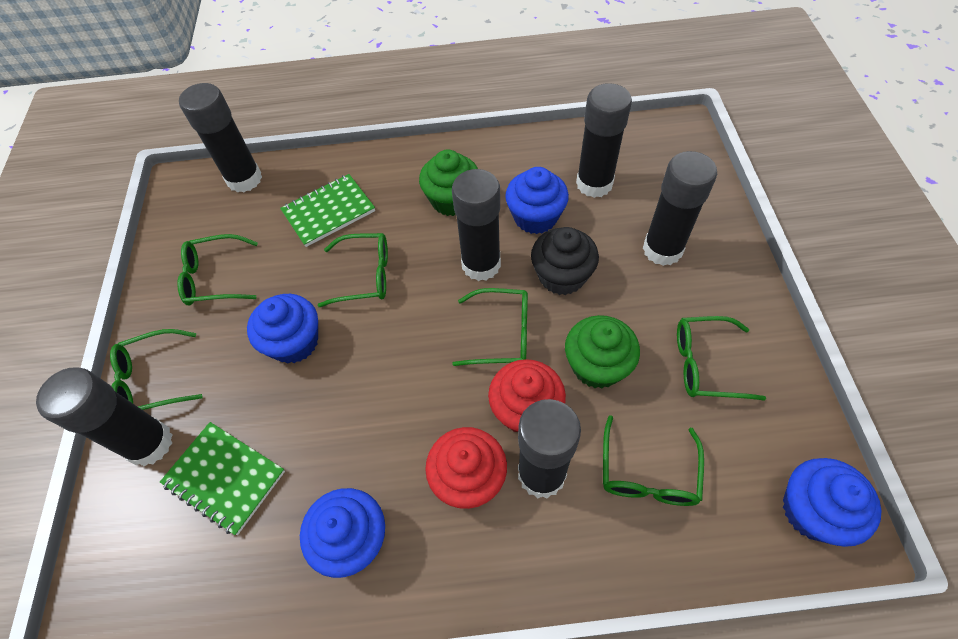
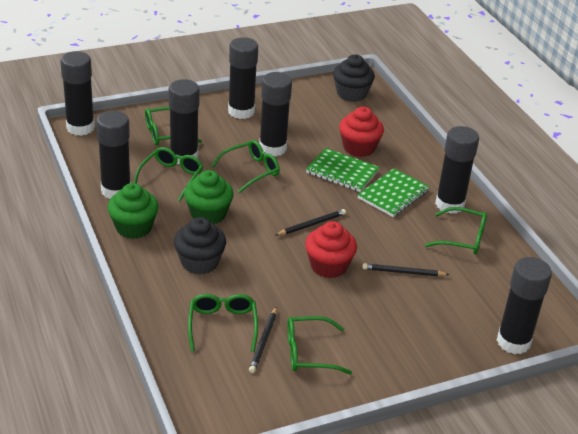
black cupcake: 1 -> 2
black glue stick: 6 -> 7
black pencil: 0 -> 3
blue cupcake: 4 -> 0

